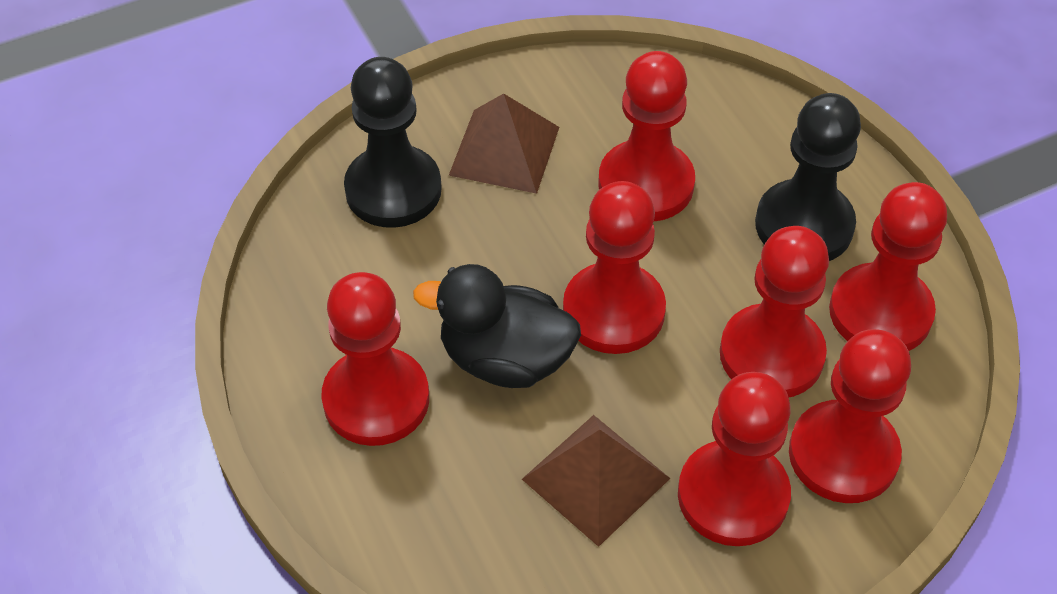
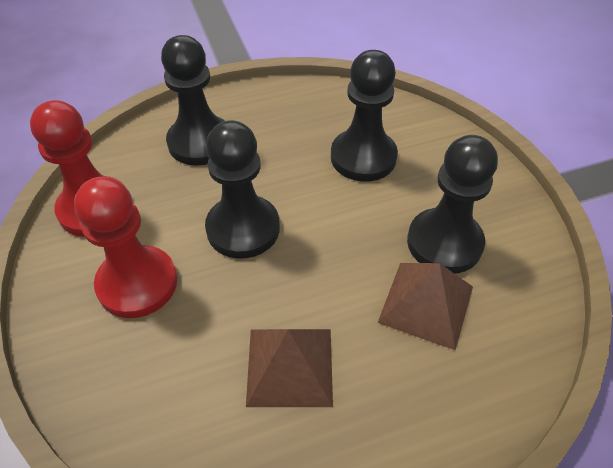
black duck: 1 -> 0
black pawn: 2 -> 4
red pawn: 7 -> 2

